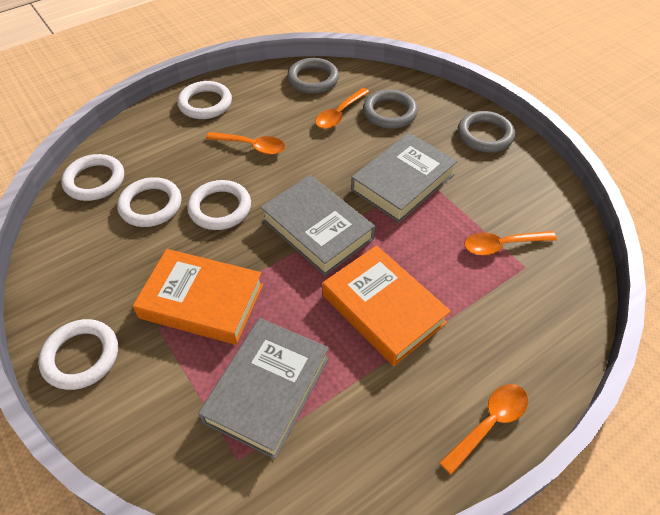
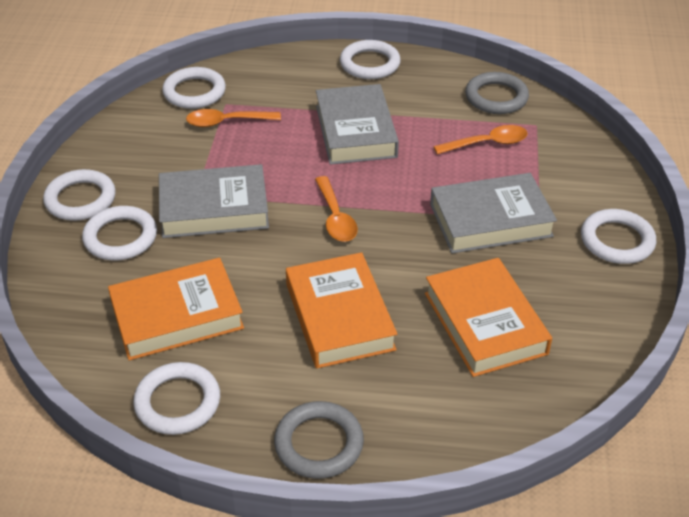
grey ring: 3 -> 2
orange book: 2 -> 3
orange spoon: 4 -> 3
white ring: 5 -> 6

